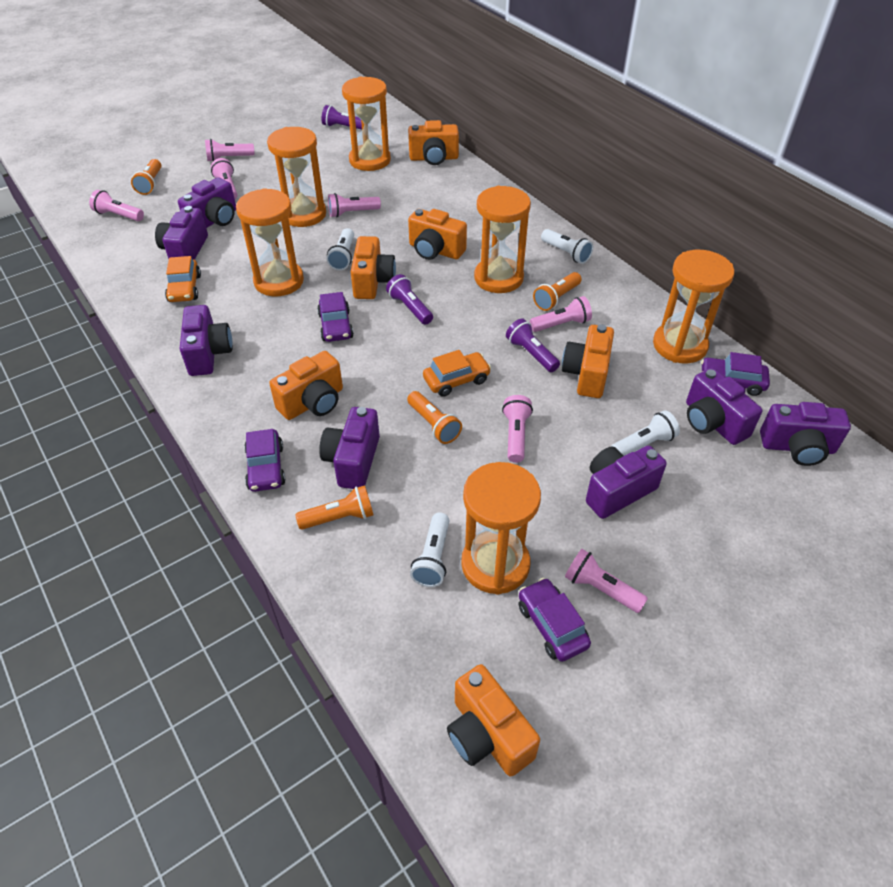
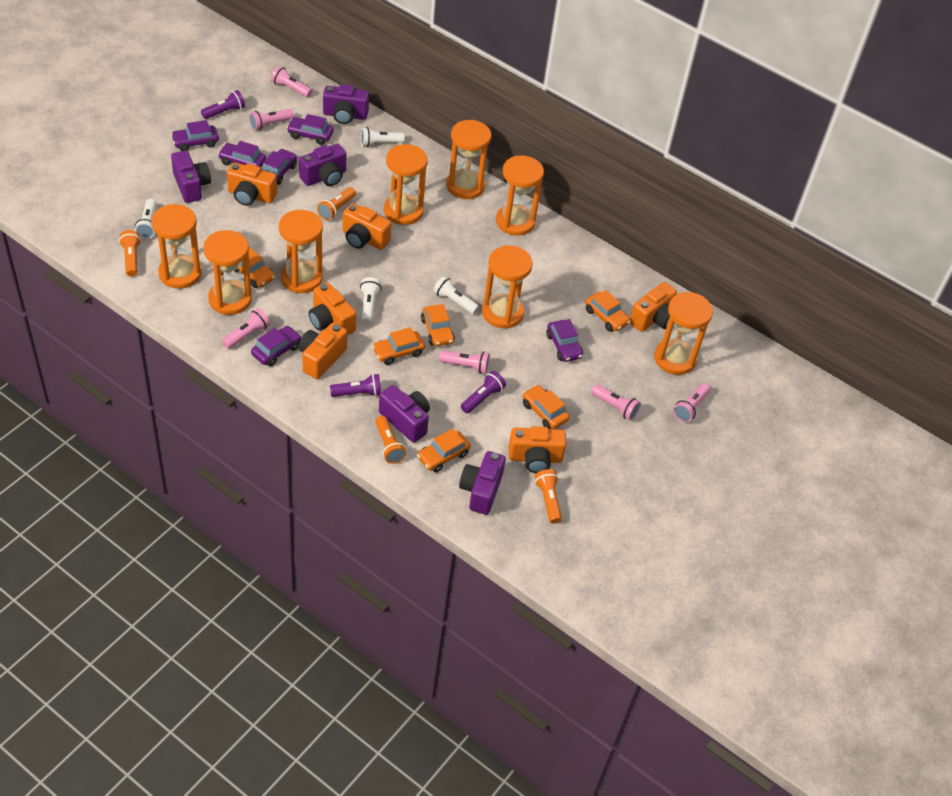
orange car: 2 -> 6
orange hourglass: 6 -> 8
pink flashlight: 7 -> 6
purple camera: 7 -> 5
purple car: 4 -> 6

